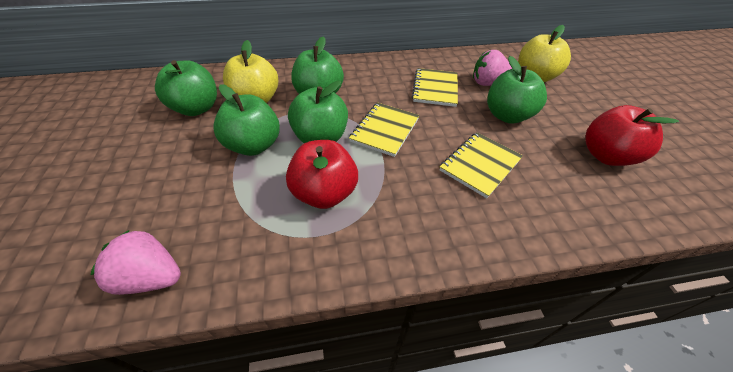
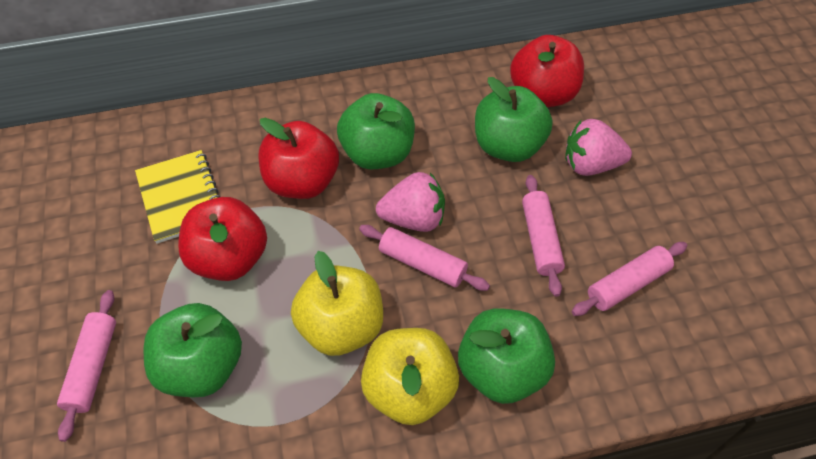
green apple: 5 -> 4
pink rolling pin: 0 -> 4
red apple: 2 -> 3
yellow notebook: 3 -> 1

